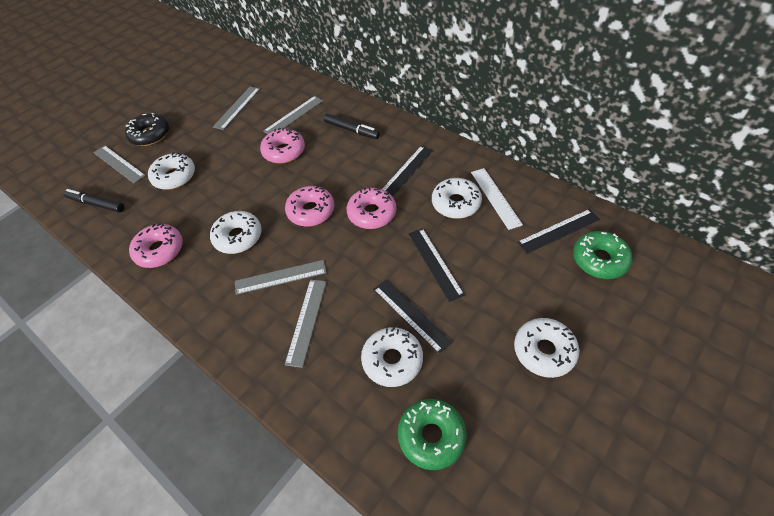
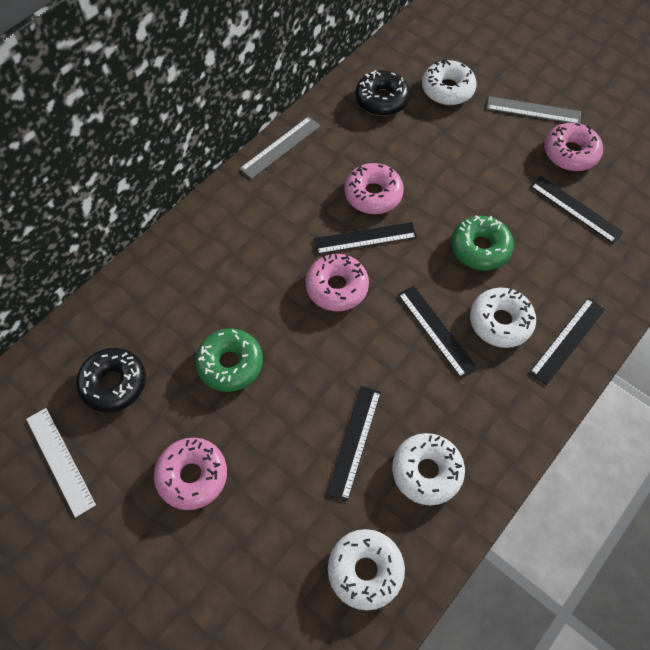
black donut: 1 -> 2
black marker: 2 -> 0
black ruler: 4 -> 5
grey ruler: 5 -> 2
white donut: 5 -> 4

